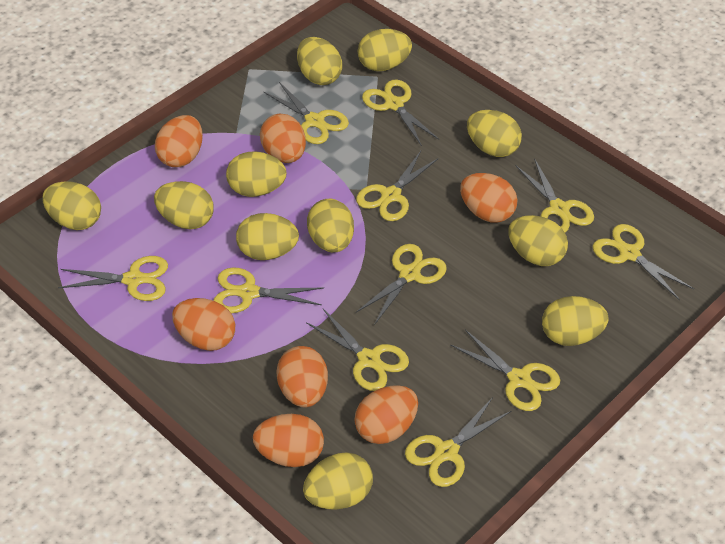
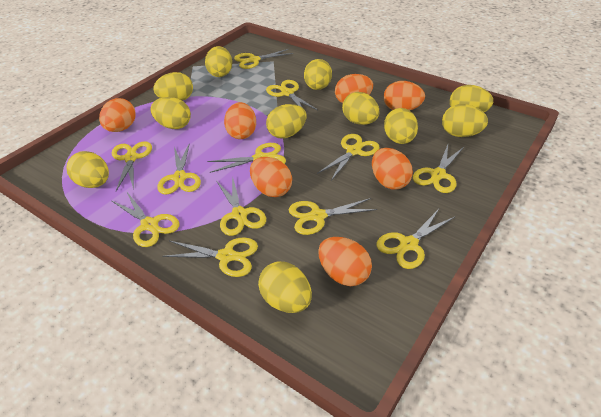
yellow scissors: 11 -> 12

